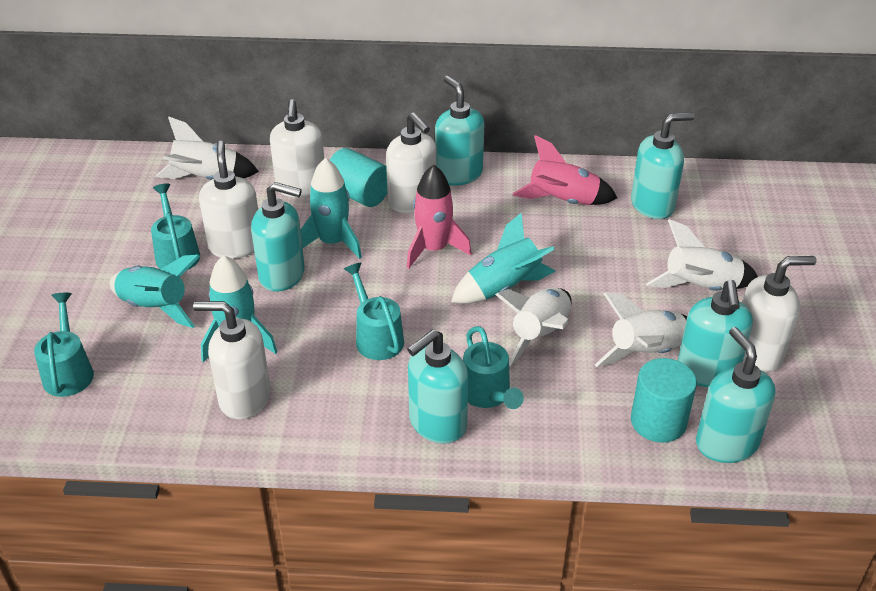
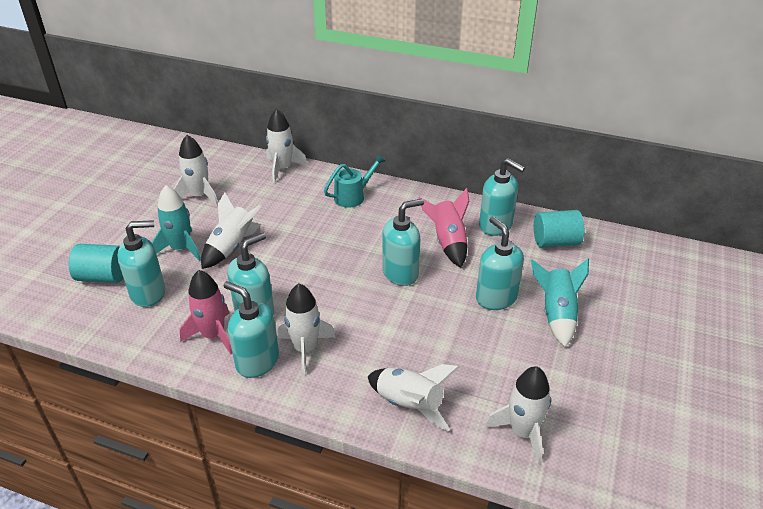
turquoise rocket: 4 -> 2
turquoise watering can: 4 -> 1
white rocket: 4 -> 6
white soap dispenser: 5 -> 0

